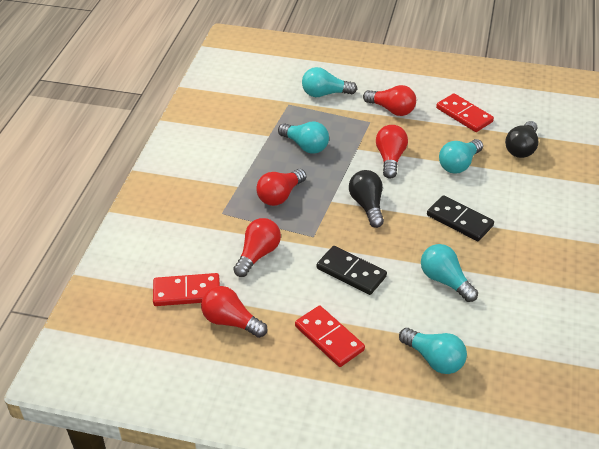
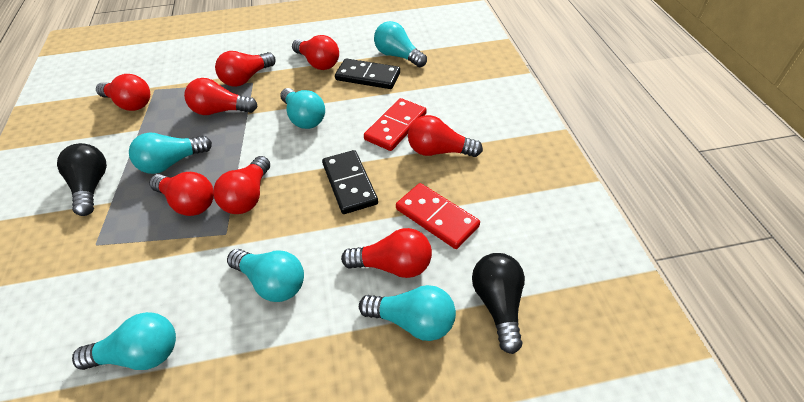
red domino: 3 -> 2
red light bulb: 5 -> 8
turquoise light bulb: 5 -> 6

